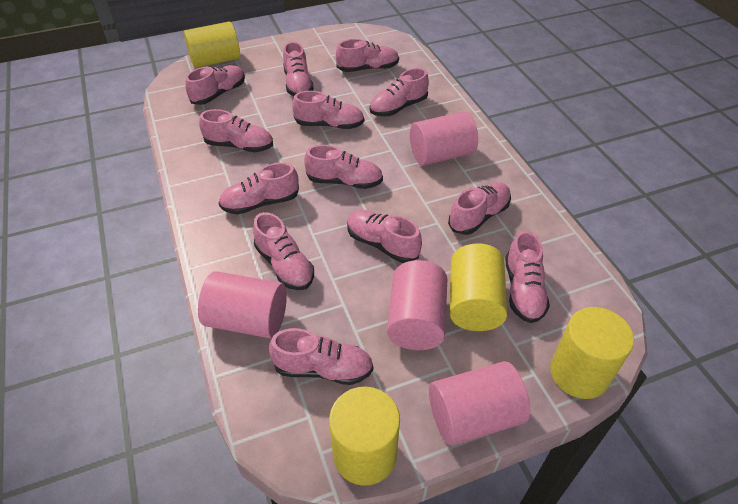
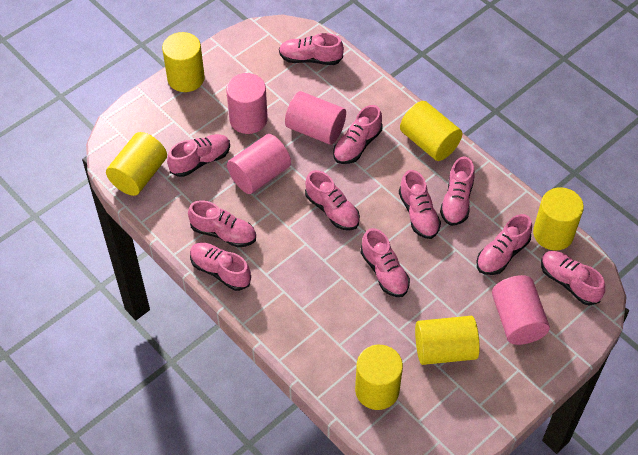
pink shoe: 13 -> 11
yellow cylinder: 4 -> 6

